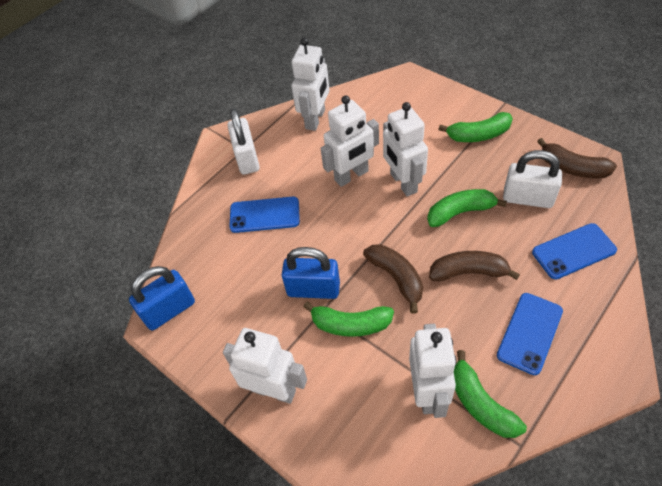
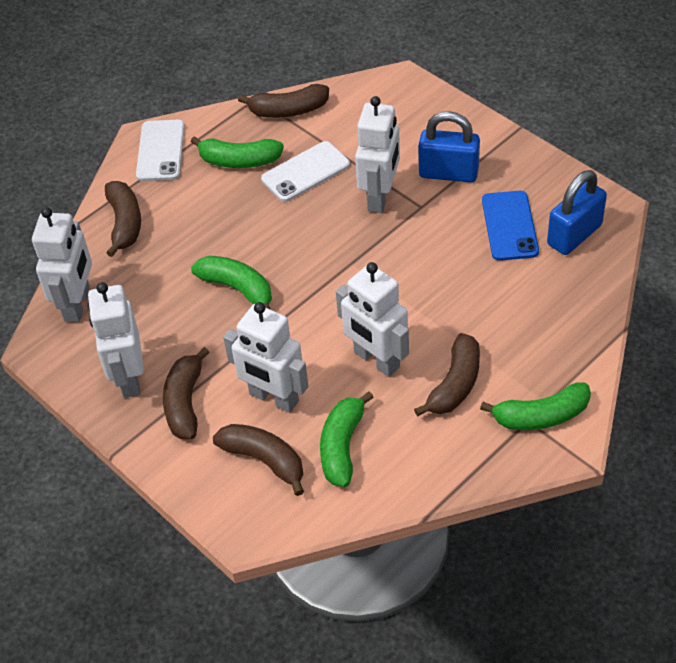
blue phone: 3 -> 1
brown banana: 3 -> 5
white padlock: 2 -> 0
white phone: 0 -> 2

